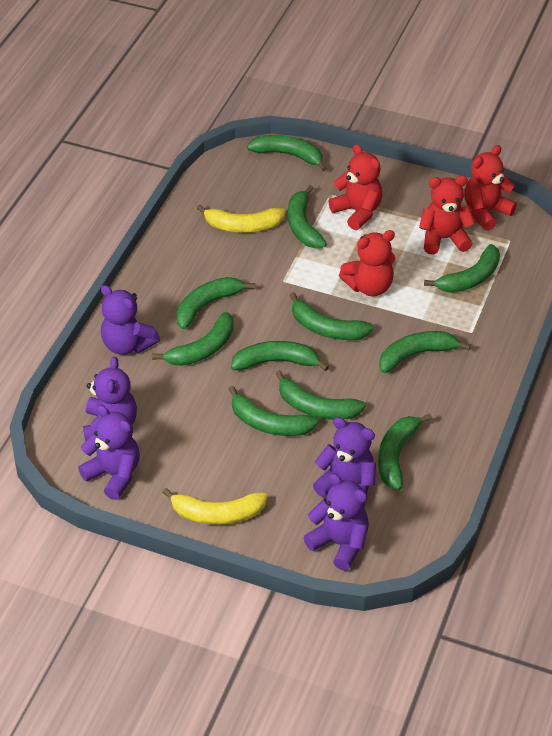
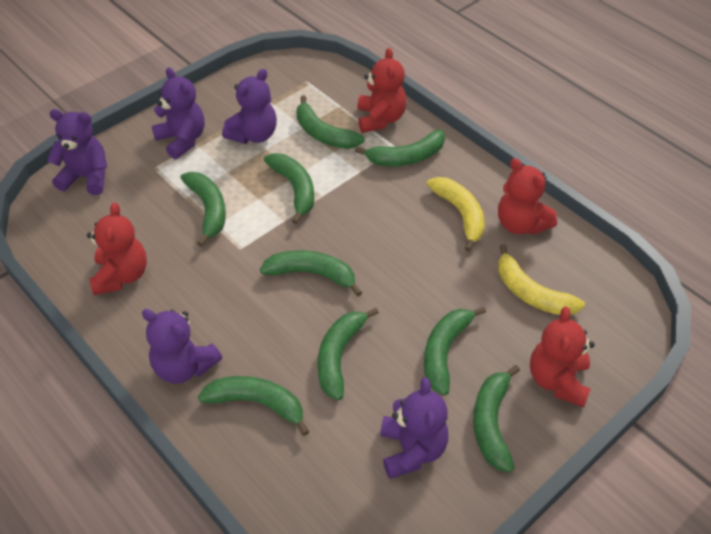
green banana: 11 -> 9

